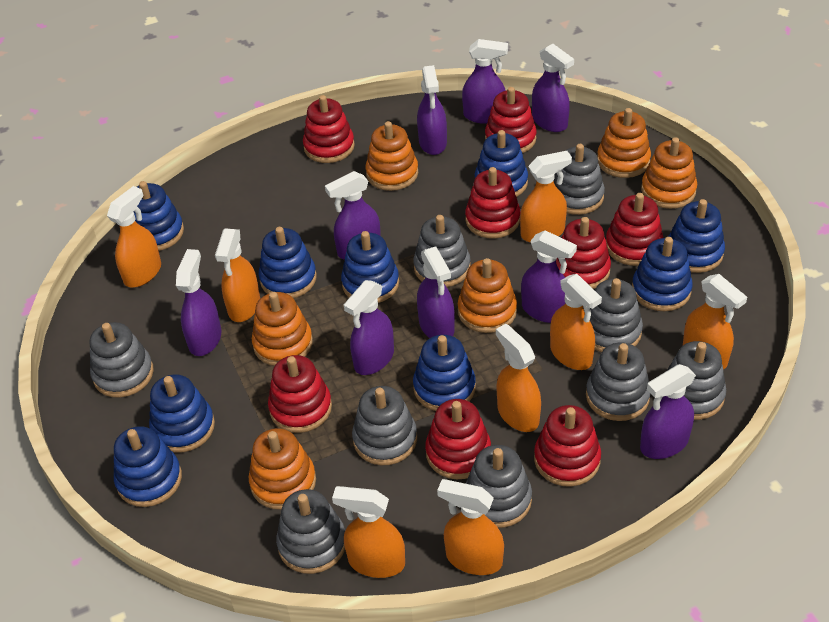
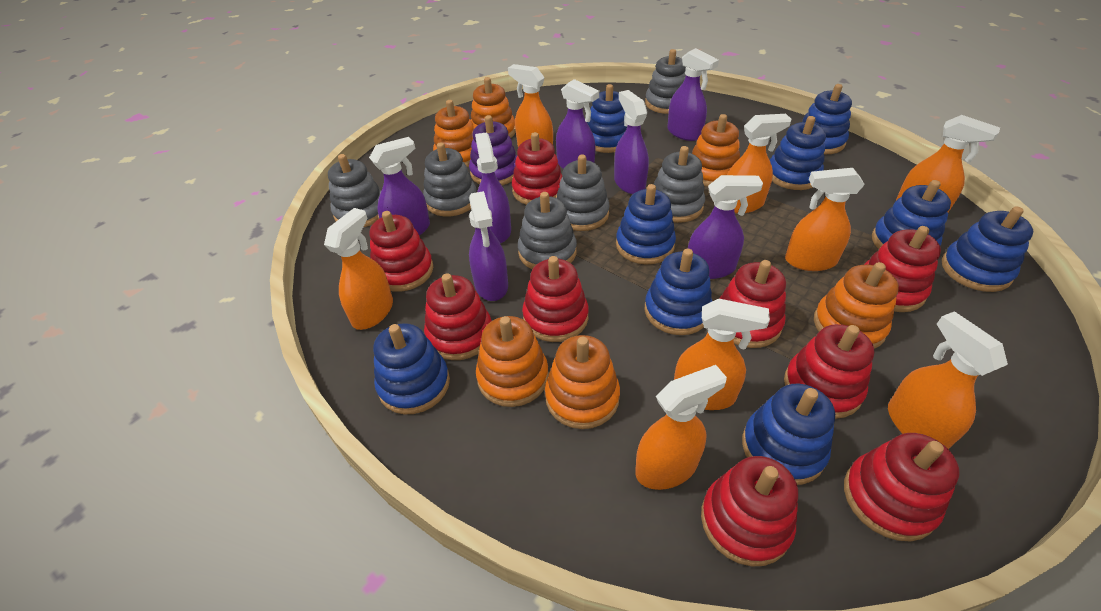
grey stacking toy: 9 -> 6
purple spray bottle: 9 -> 7
purple stacking toy: 0 -> 1
red stacking toy: 8 -> 9

